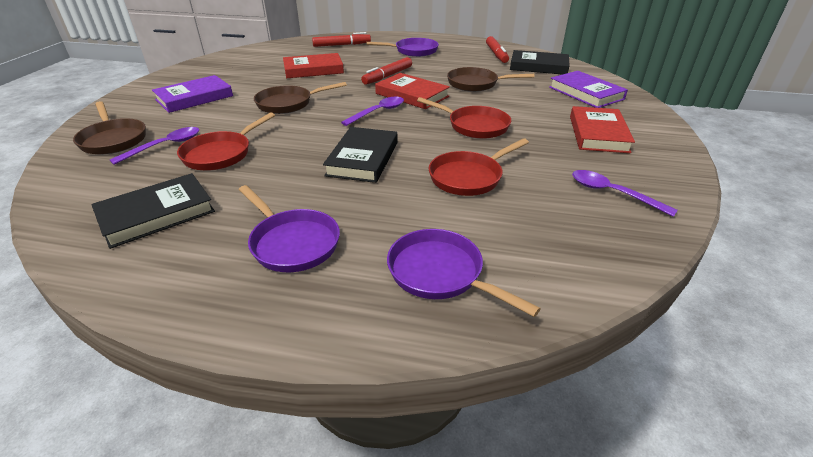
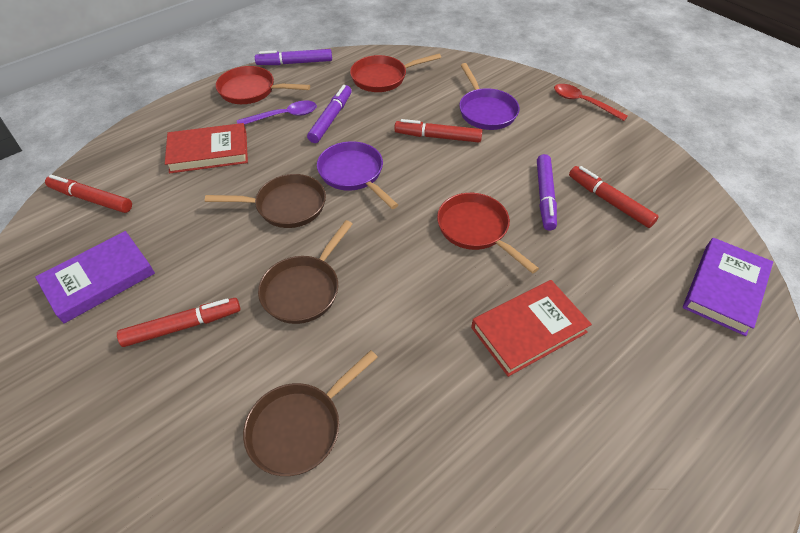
black book: 3 -> 0
purple marker: 0 -> 3
purple pan: 3 -> 2
purple spoon: 3 -> 1
red book: 3 -> 2
red marker: 3 -> 4
red spoon: 0 -> 1

